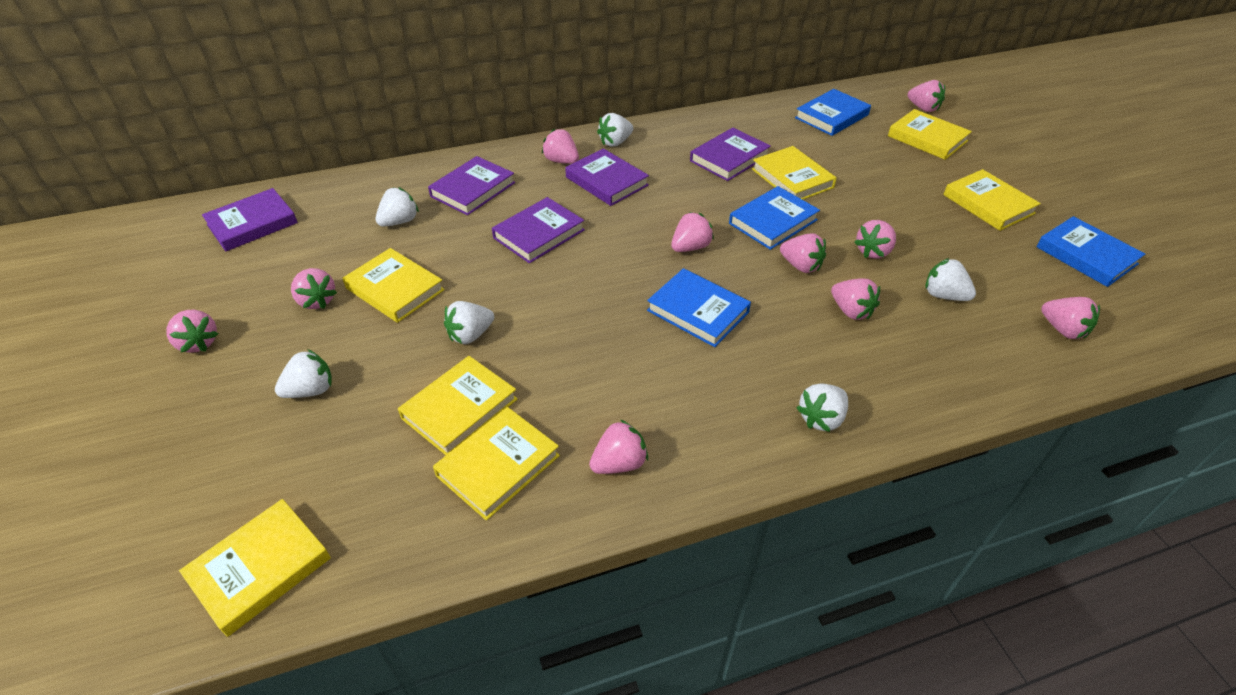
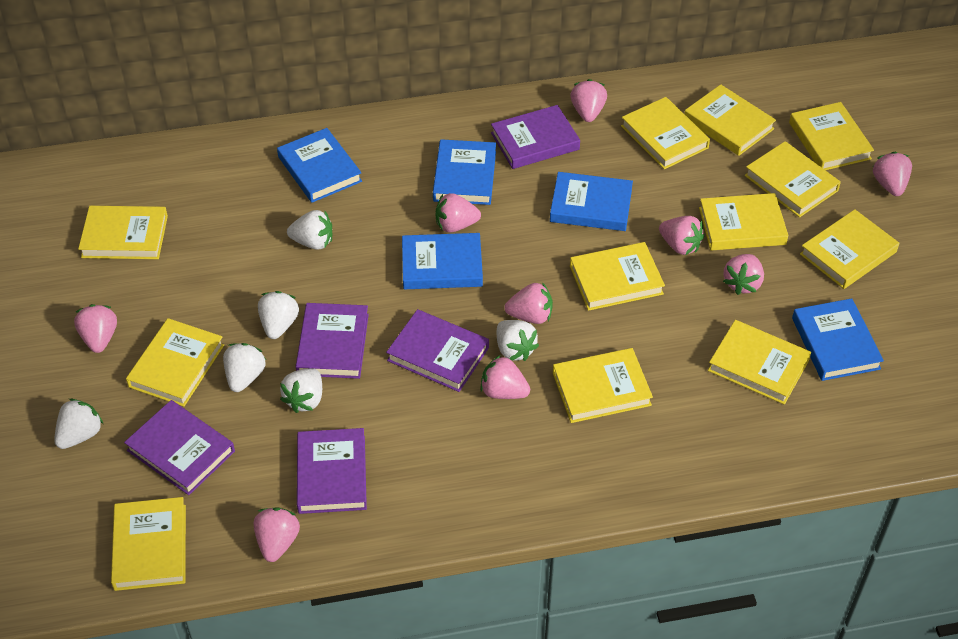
blue book: 4 -> 5
pink strawberry: 10 -> 9
yellow book: 7 -> 12

